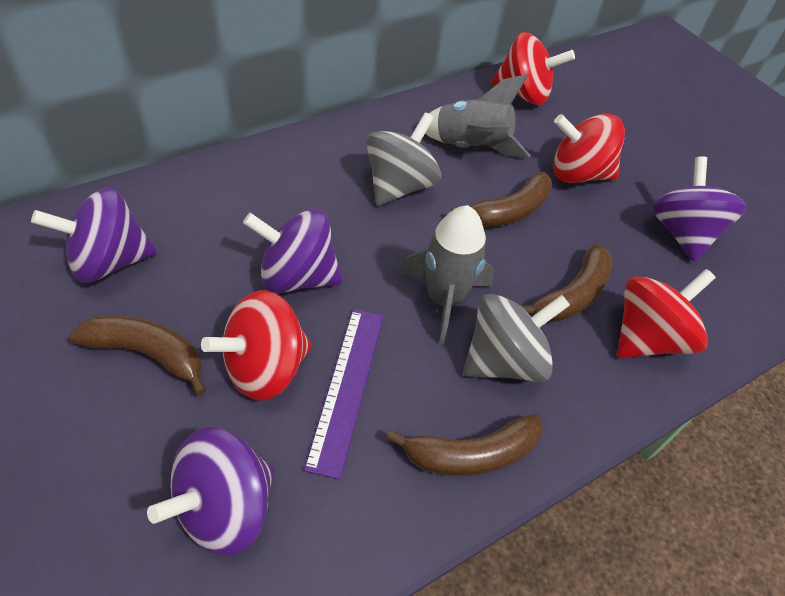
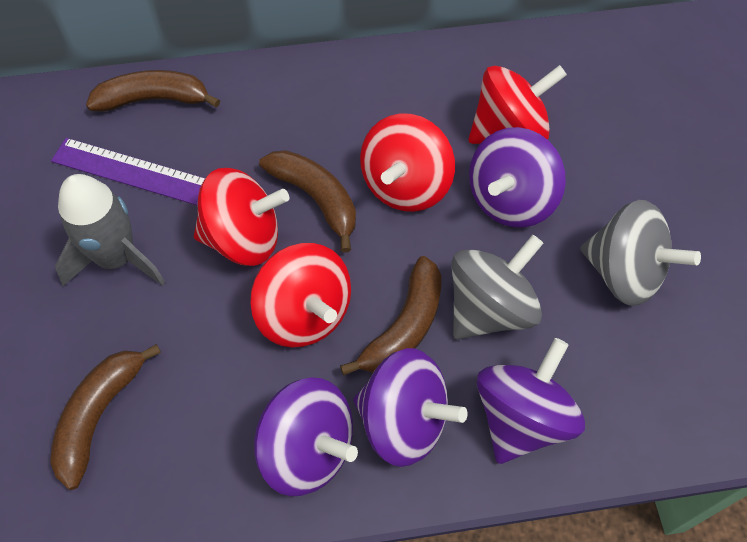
grey rocket: 2 -> 1

